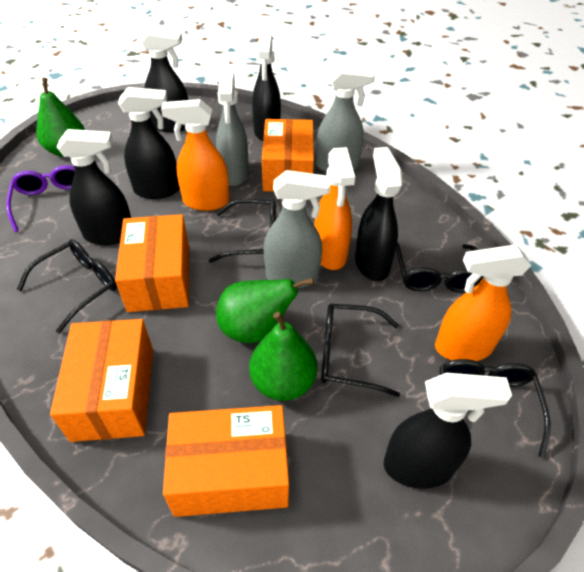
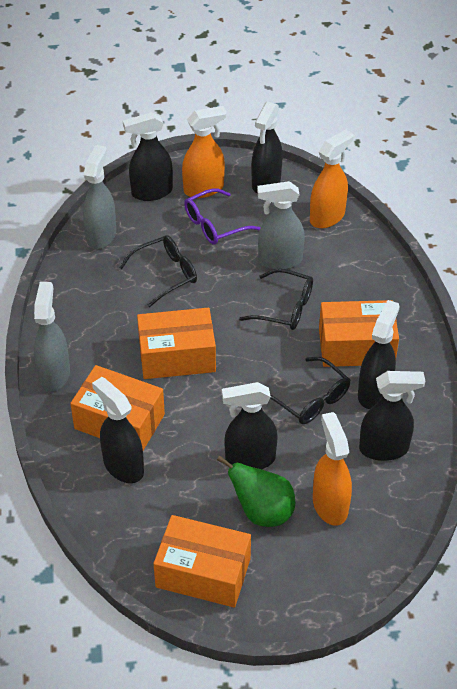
black glasses: 5 -> 3
green pear: 3 -> 1

